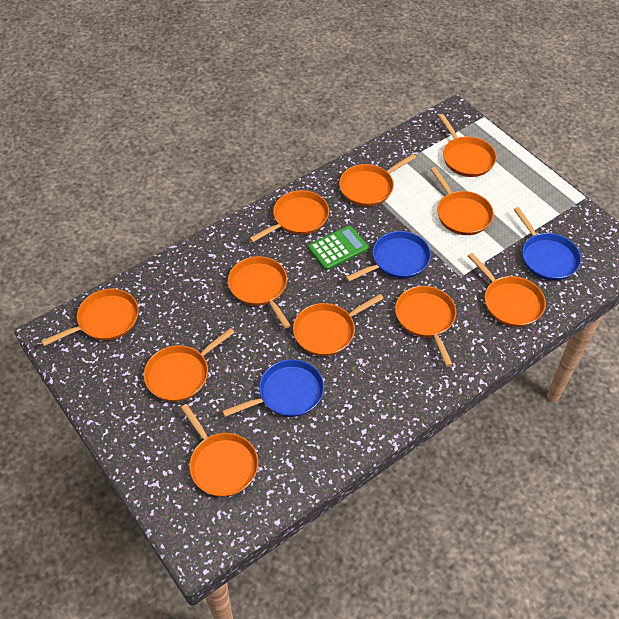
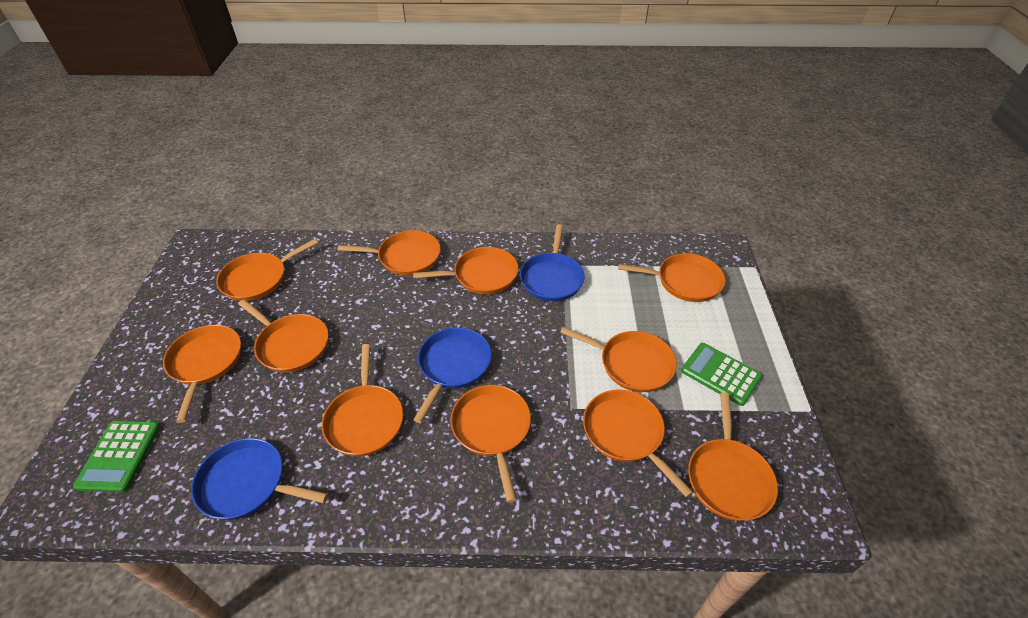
green calculator: 1 -> 2

